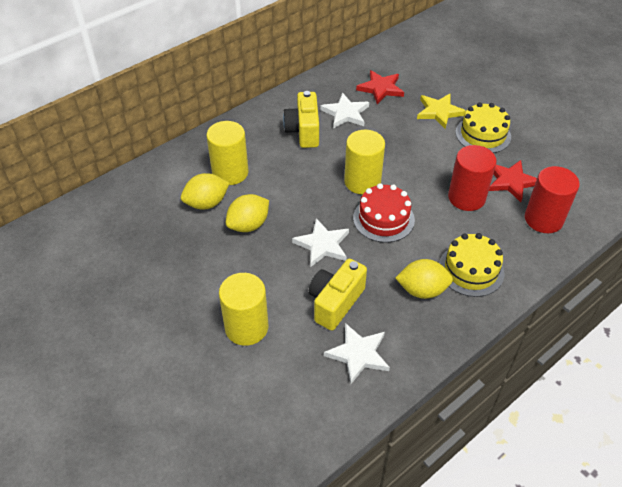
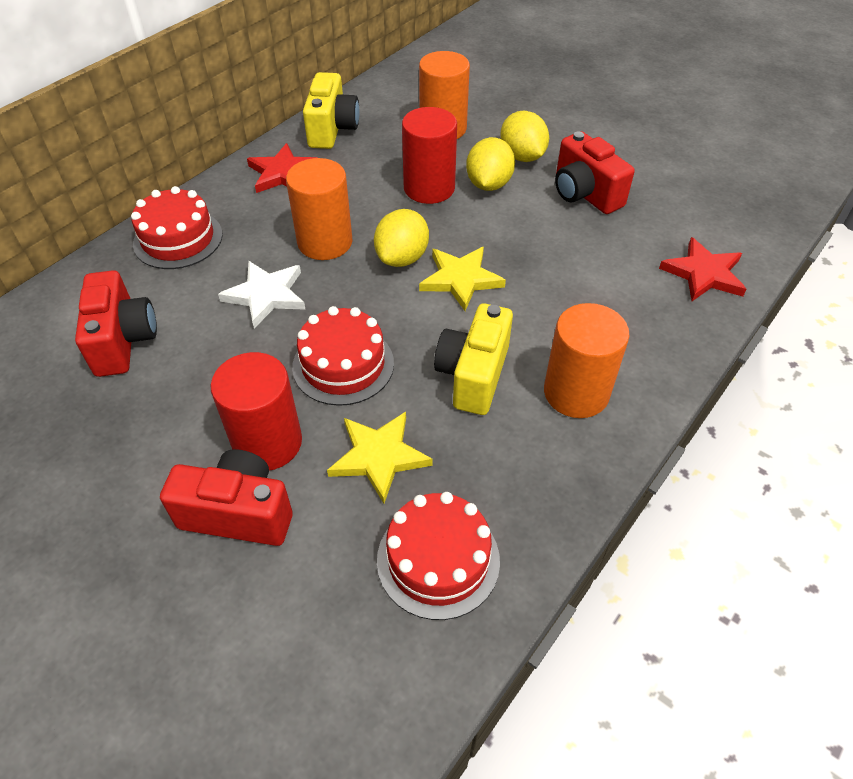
orange cylinder: 0 -> 3
red cake: 1 -> 3
red camera: 0 -> 3
white star: 3 -> 1
yellow cake: 2 -> 0
yellow cylinder: 3 -> 0
yellow star: 1 -> 2

